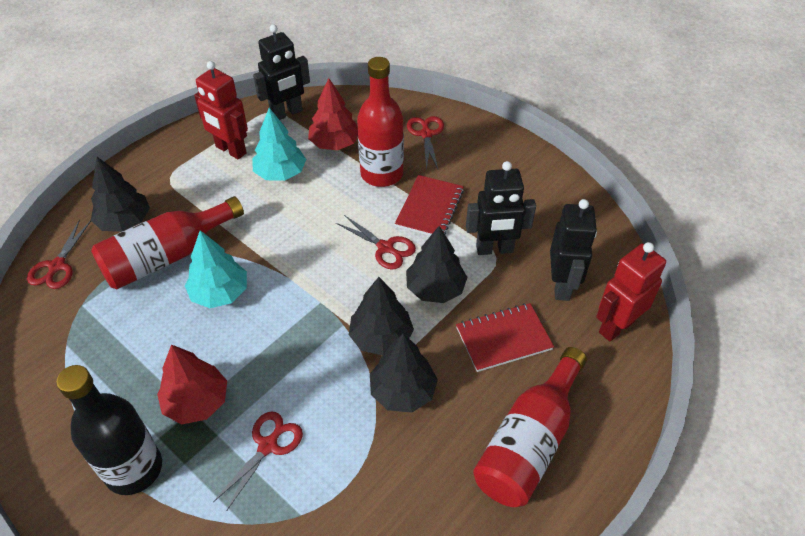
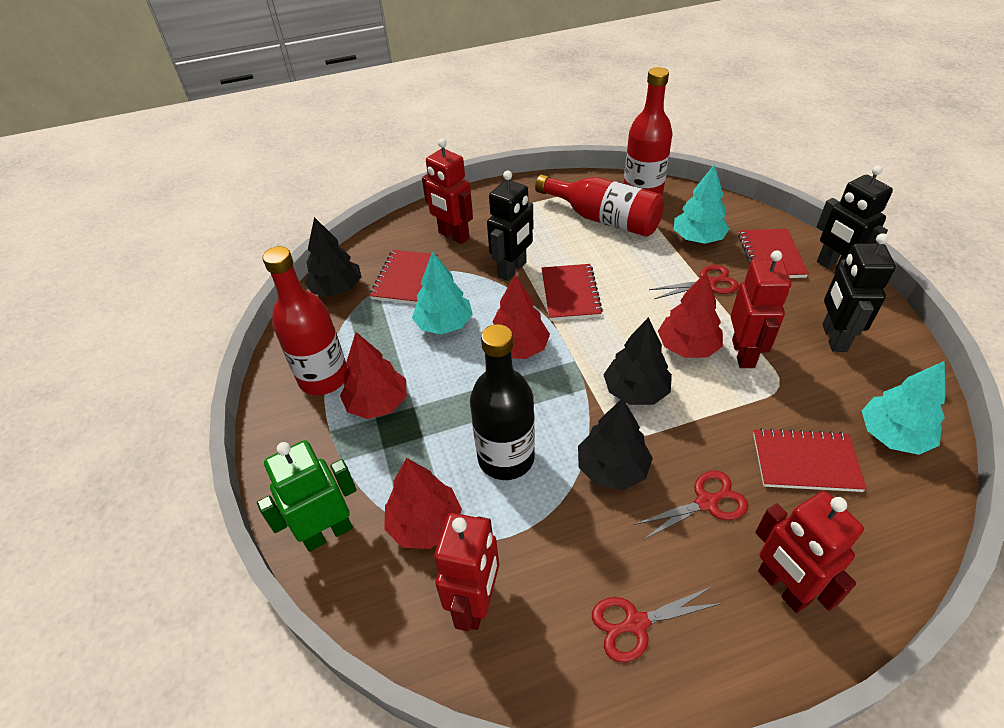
black tree: 4 -> 3
green robot: 0 -> 1
red notebook: 2 -> 4
red robot: 2 -> 4
red scissors: 4 -> 3
red tree: 2 -> 4
turquoise tree: 2 -> 3

